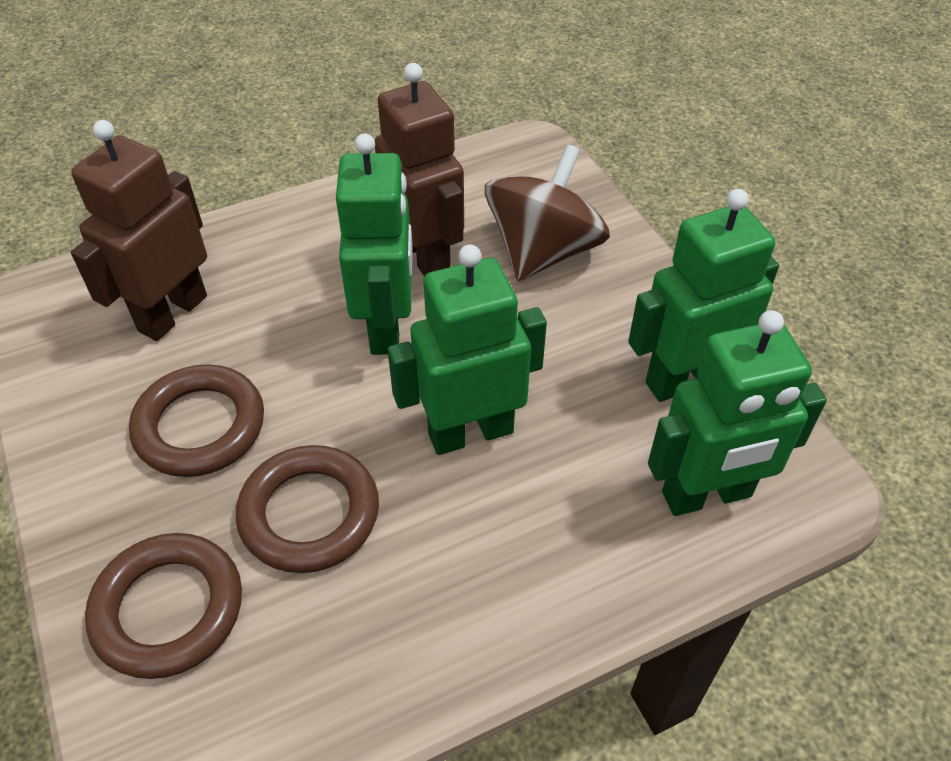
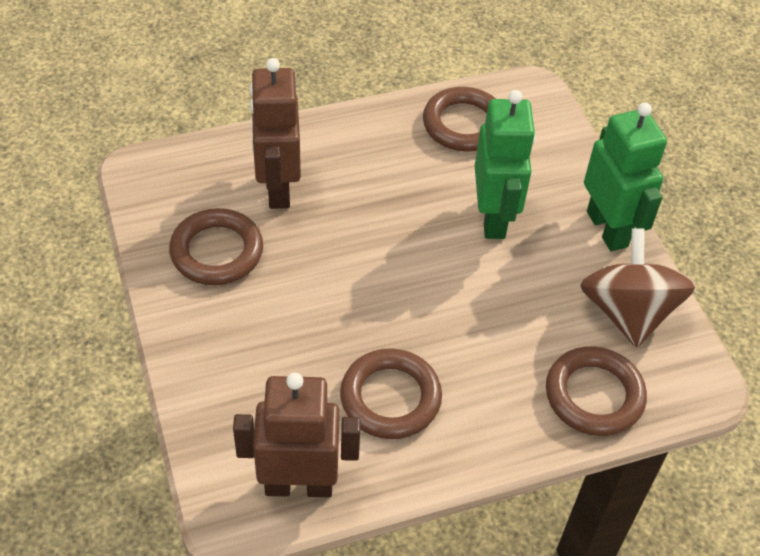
brown ring: 3 -> 4
green robot: 4 -> 2

